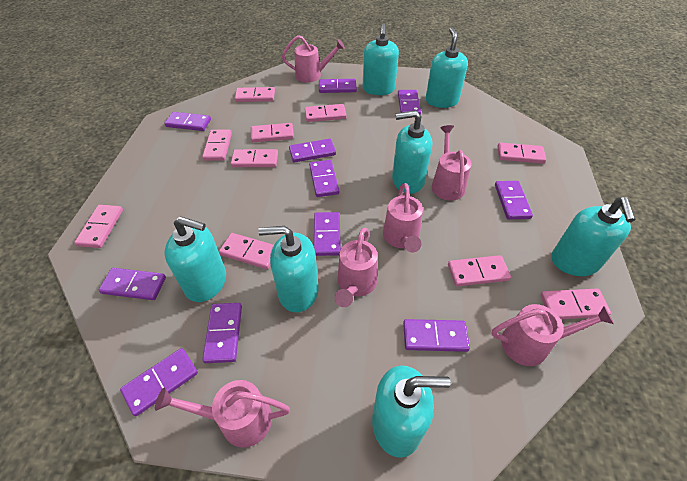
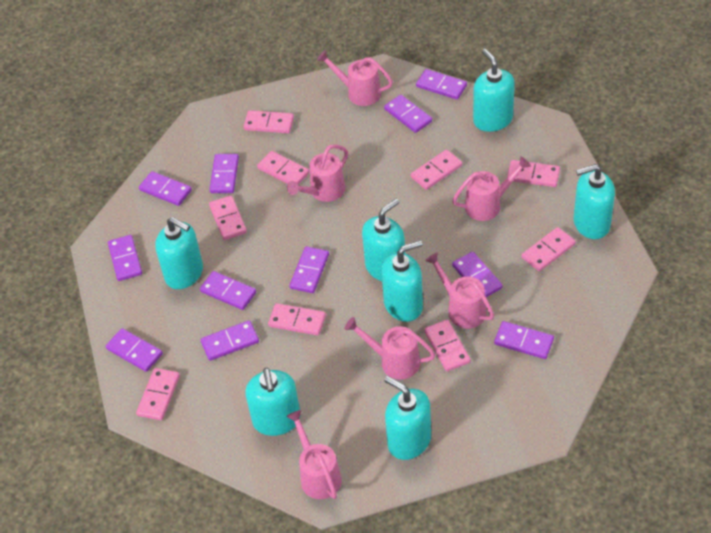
pink domino: 10 -> 9

